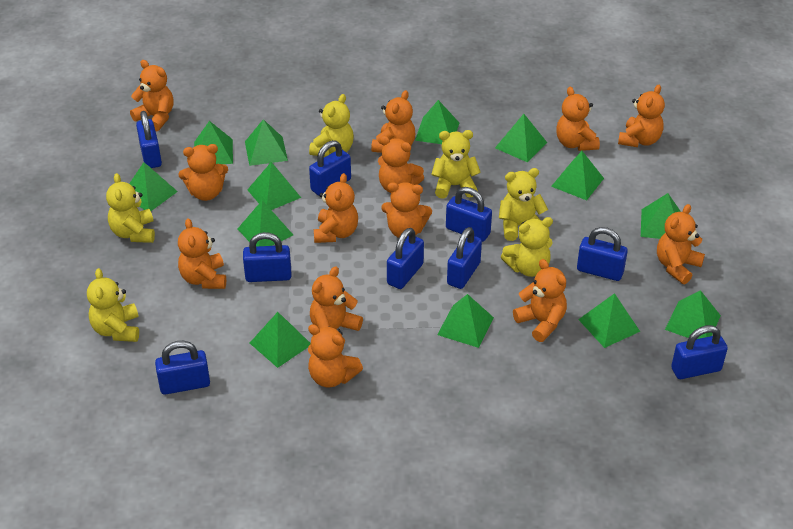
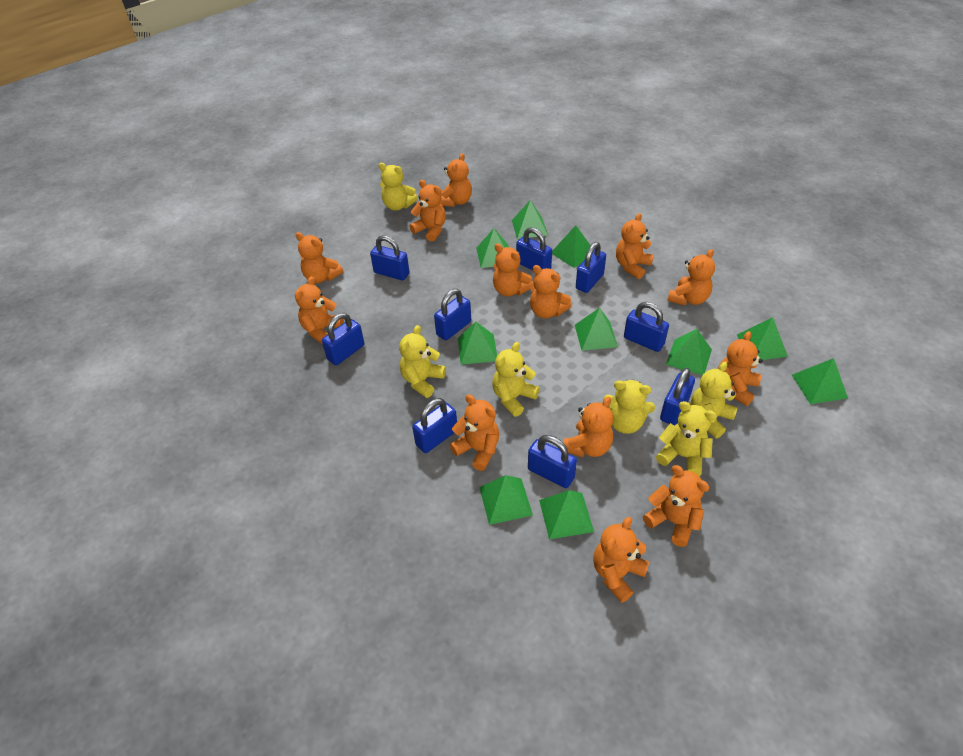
green pyramid: 13 -> 10

